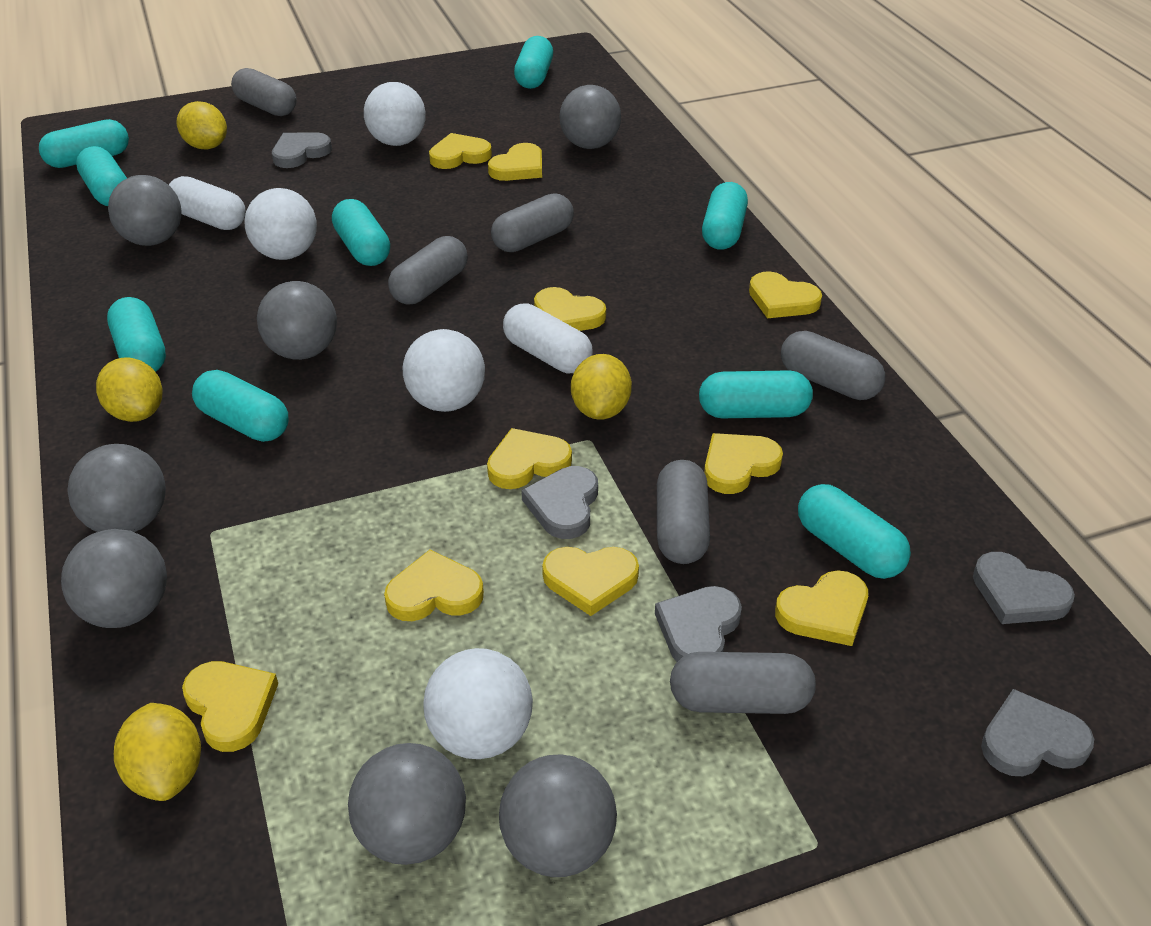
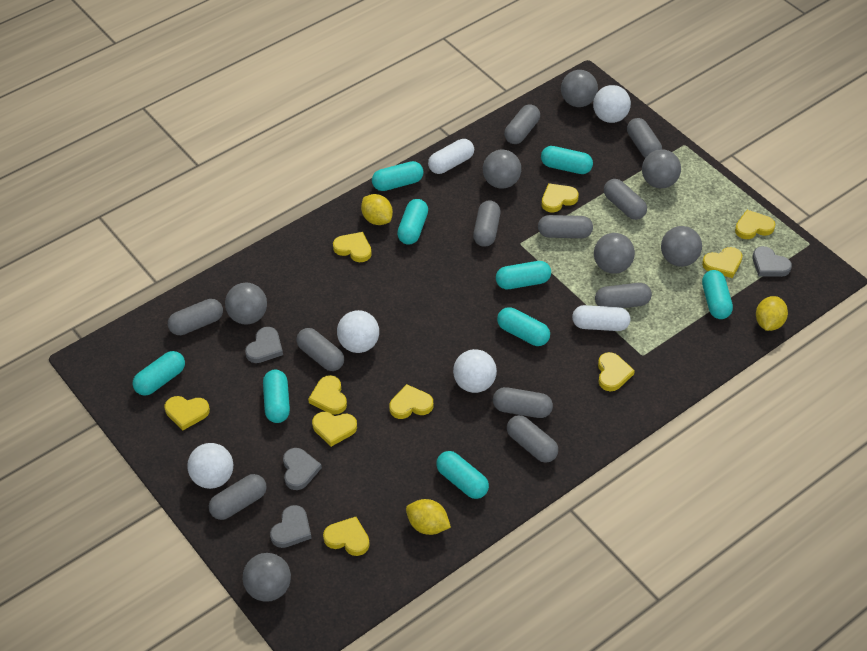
grey capsule: 6 -> 11
grey heart: 5 -> 4
yellow lemon: 4 -> 3

